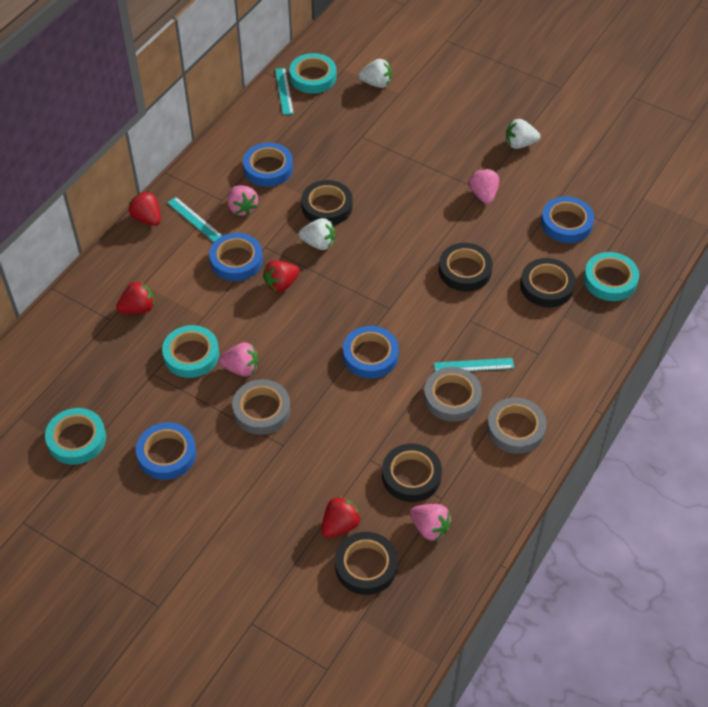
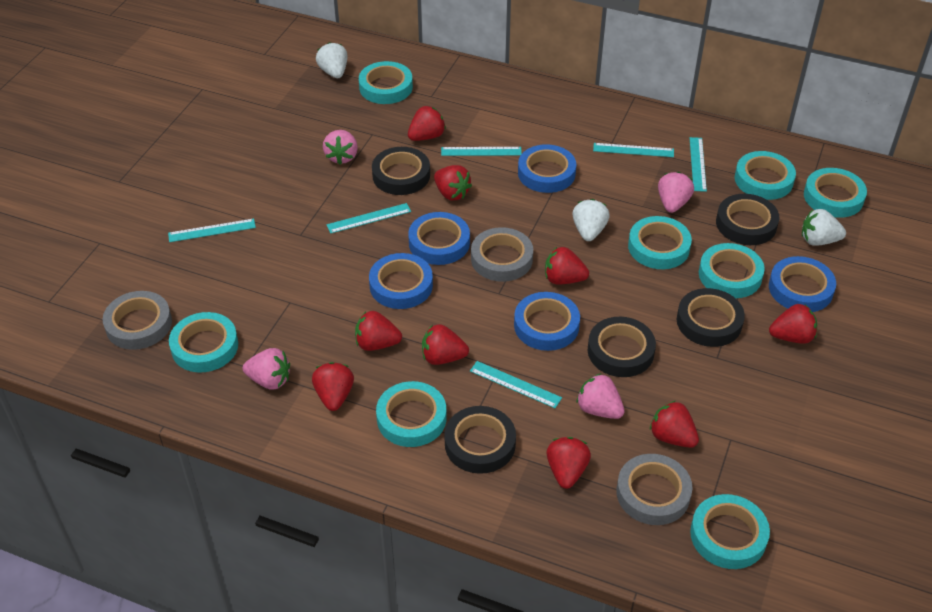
red strawberry: 4 -> 9
turquoise ruler: 3 -> 6
turquoise tape: 4 -> 8

